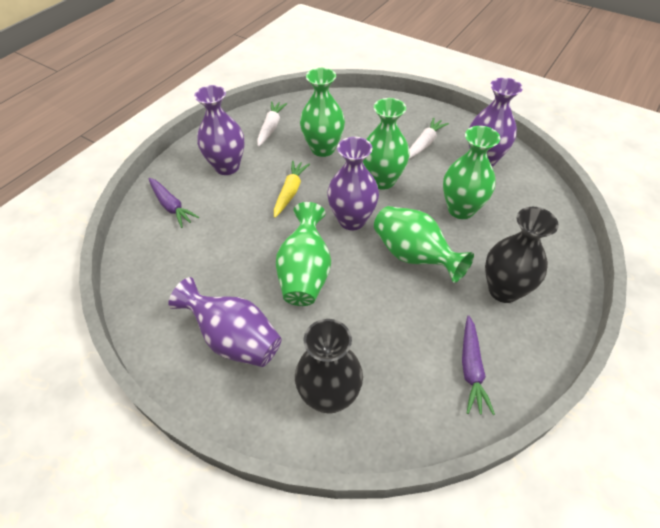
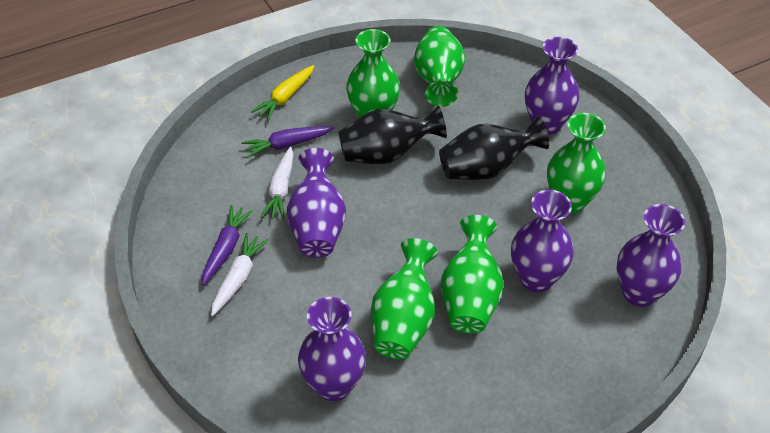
purple vase: 4 -> 5

